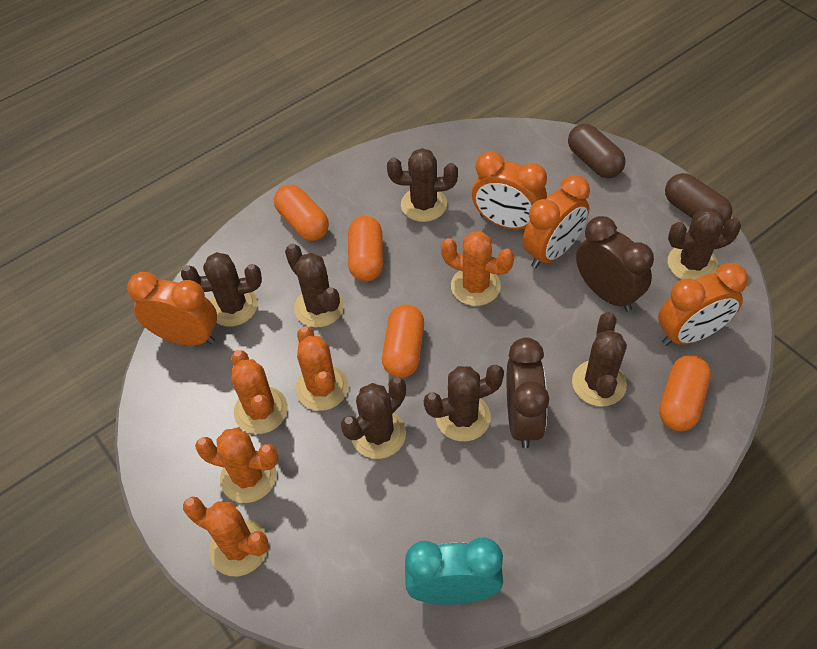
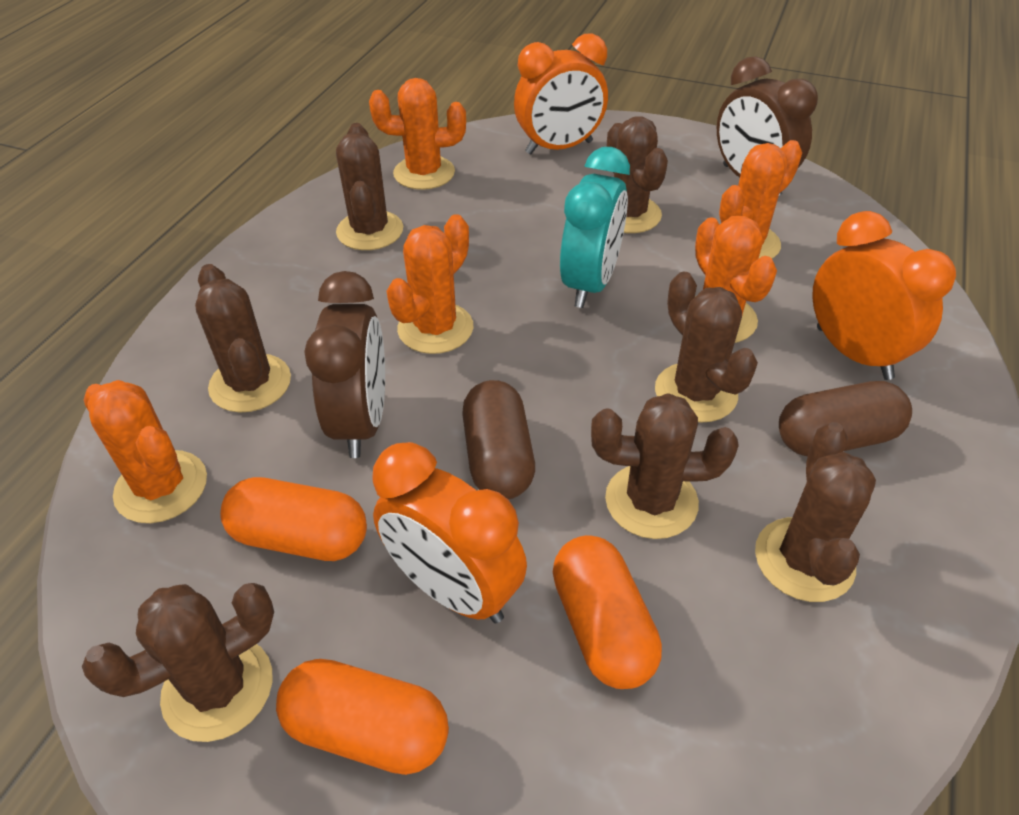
orange capsule: 4 -> 3
orange clock: 4 -> 3

